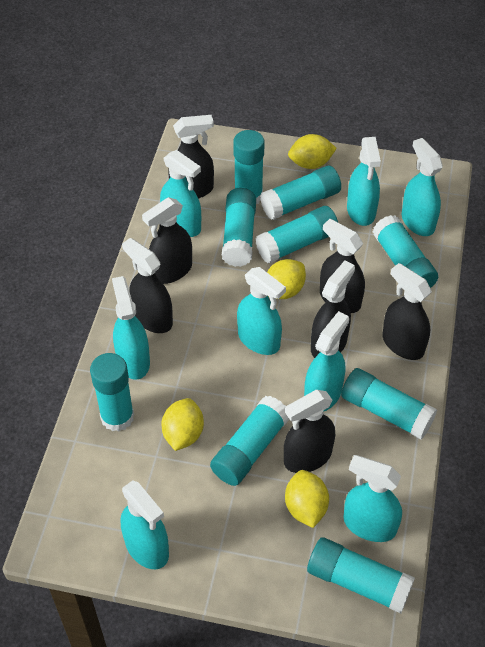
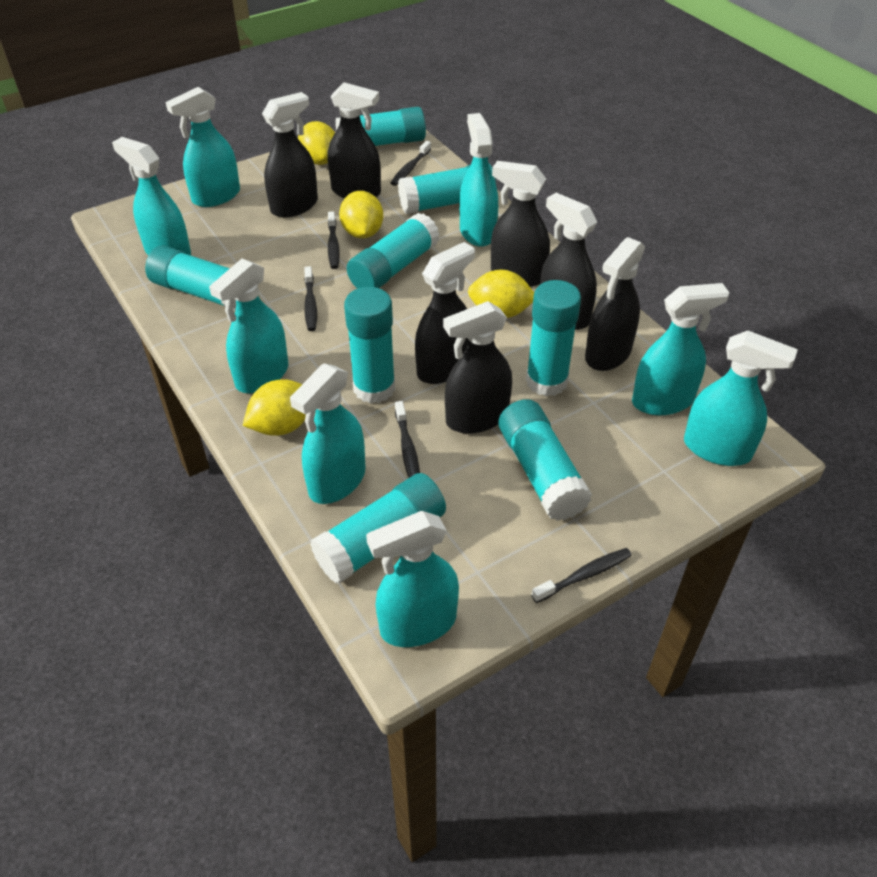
black toothbrush: 0 -> 5
turquoise glue stick: 9 -> 8

